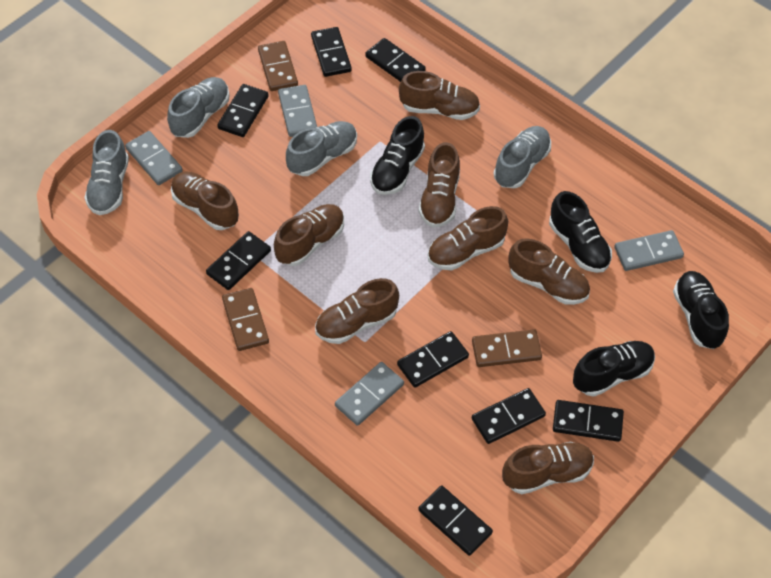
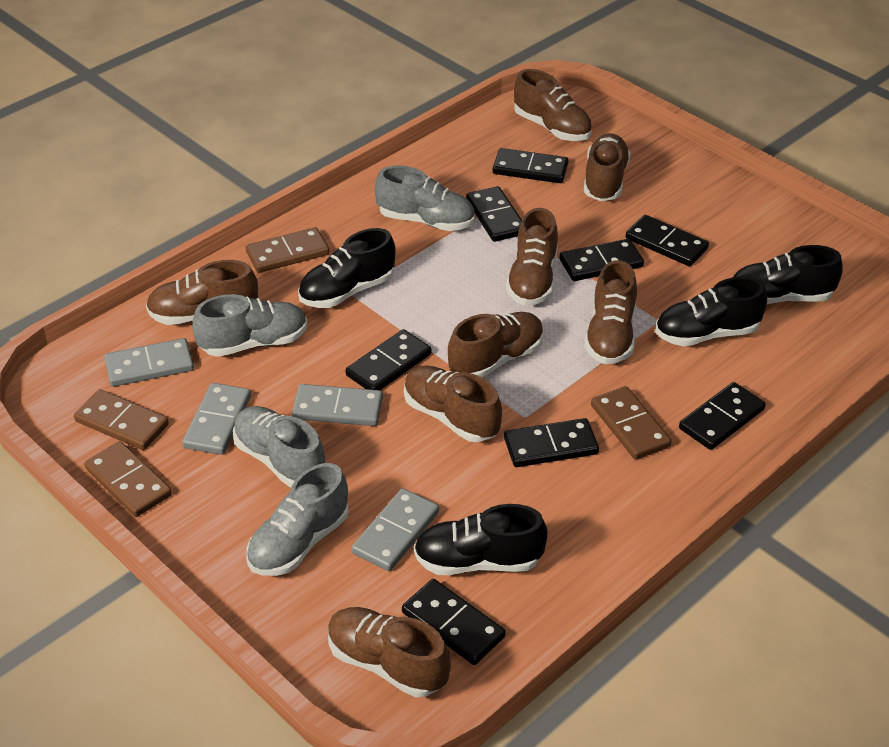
brown domino: 3 -> 4

